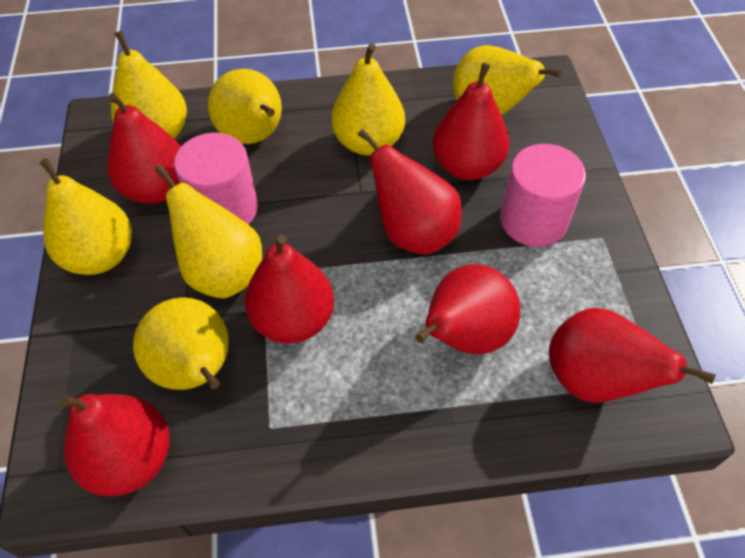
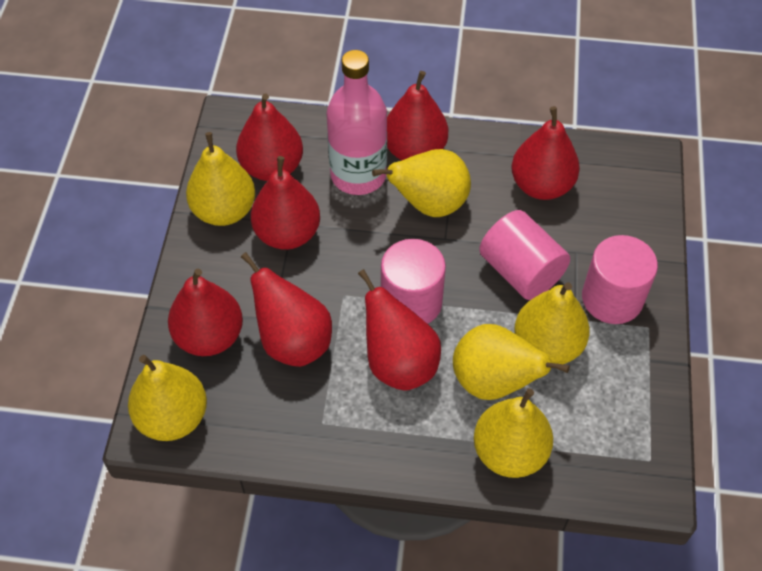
pink bottle: 0 -> 1
pink cylinder: 2 -> 3
yellow pear: 7 -> 6

